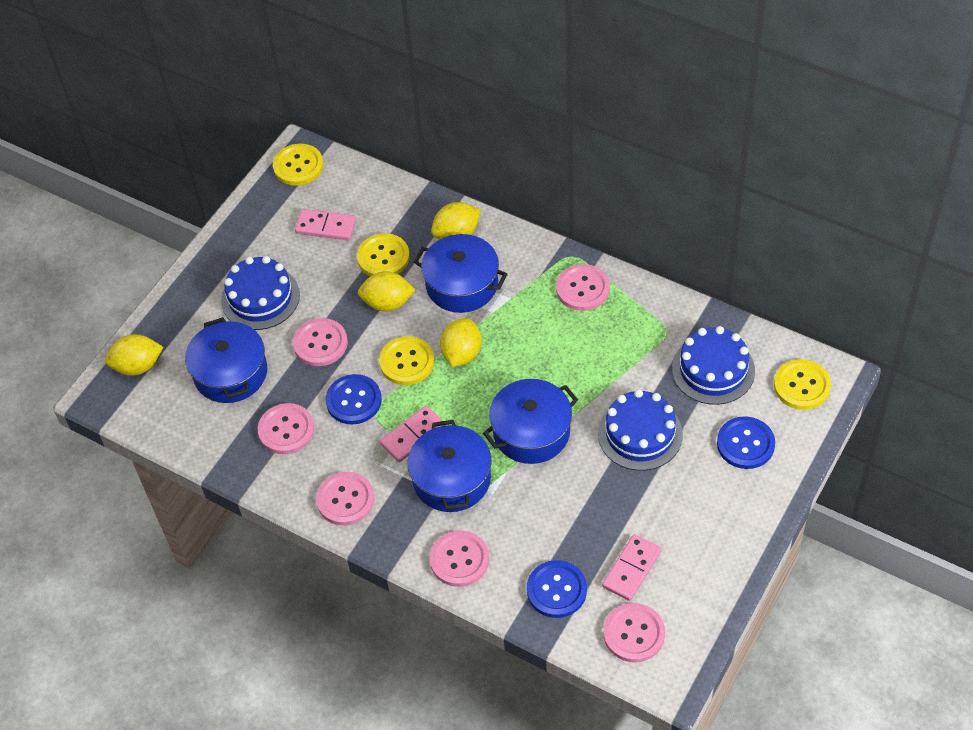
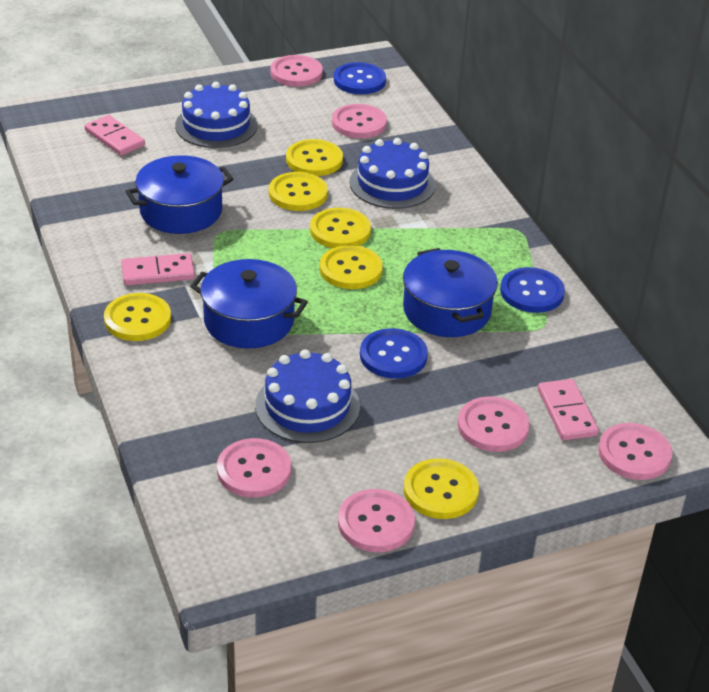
blue pot: 4 -> 3
yellow button: 4 -> 6
yellow lemon: 4 -> 0

